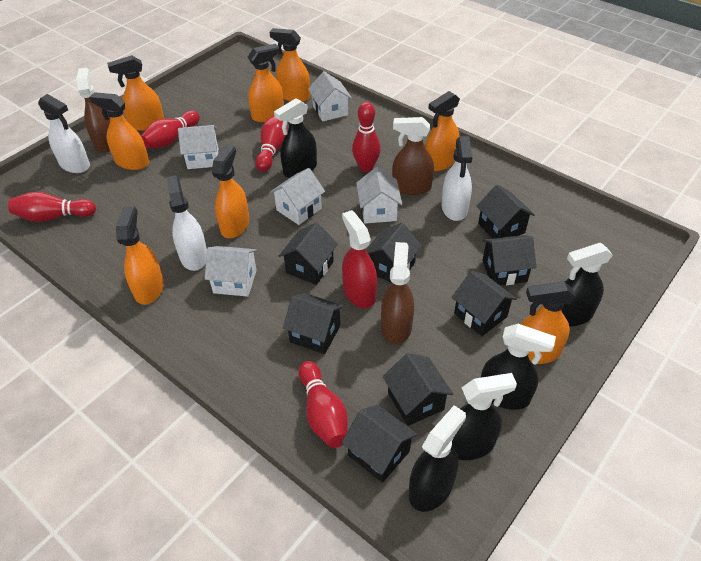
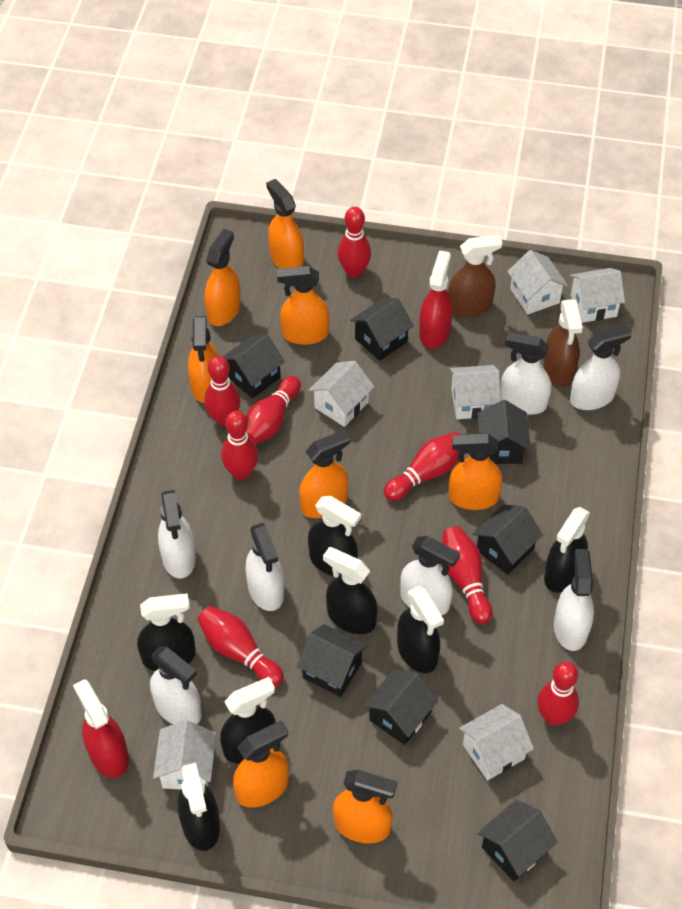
black house: 8 -> 7
black spray bottle: 5 -> 7
brown spray bottle: 3 -> 2
red bowling pin: 5 -> 8
red spray bottle: 1 -> 2
white house: 5 -> 6
white spray bottle: 3 -> 7

